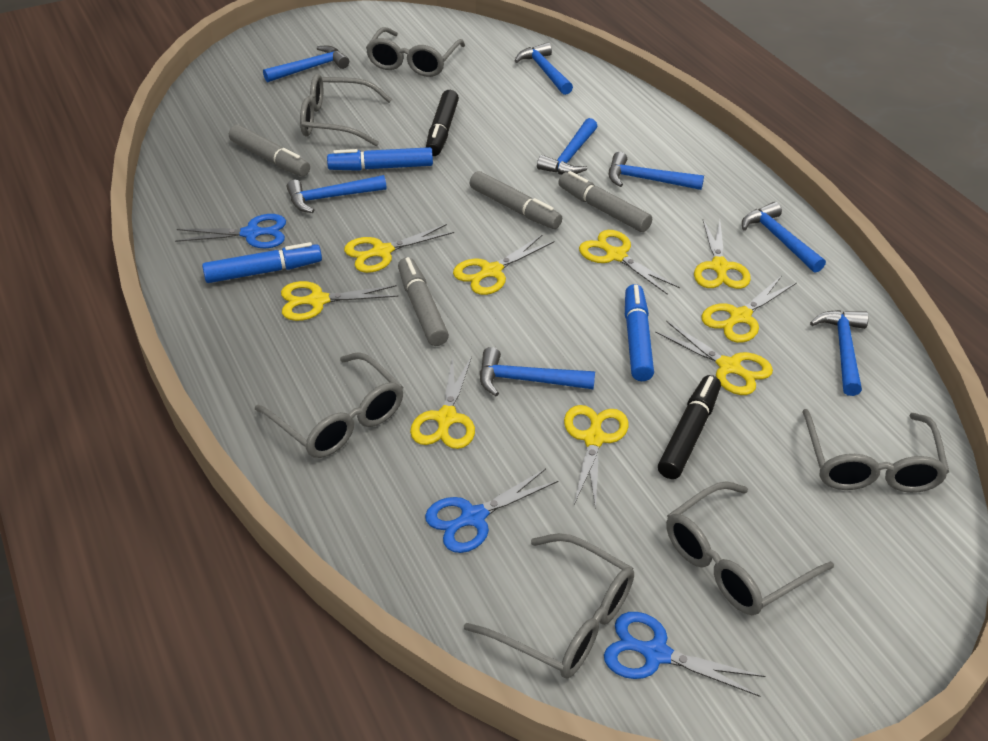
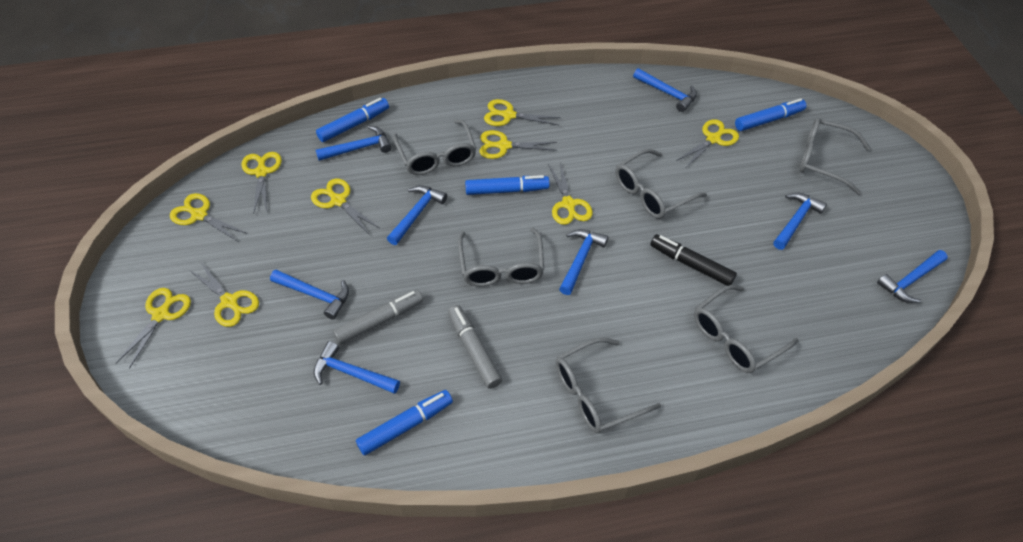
black marker: 2 -> 1
blue marker: 3 -> 4
blue scissors: 3 -> 0
grey marker: 4 -> 2

